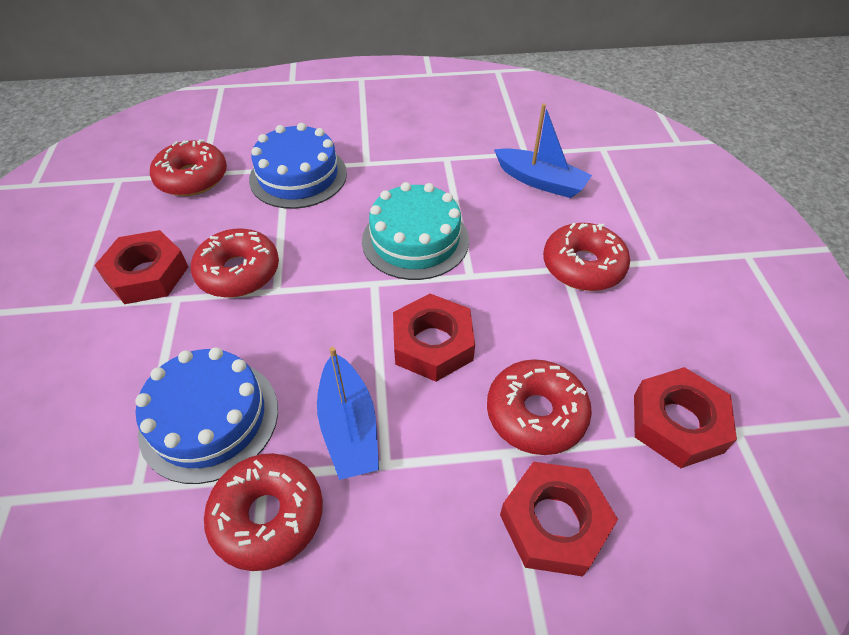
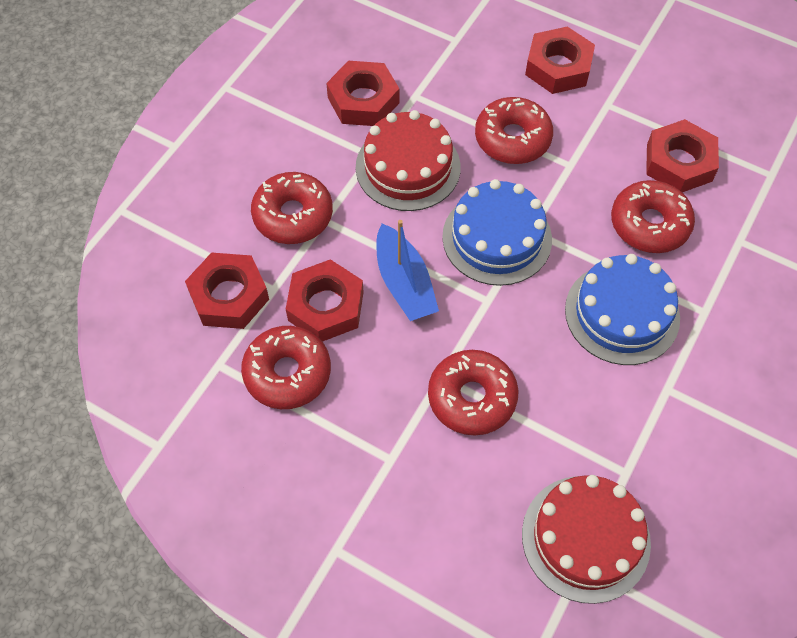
blue boat: 2 -> 1
red cake: 0 -> 2
red nut: 4 -> 5
turquoise cake: 1 -> 0

